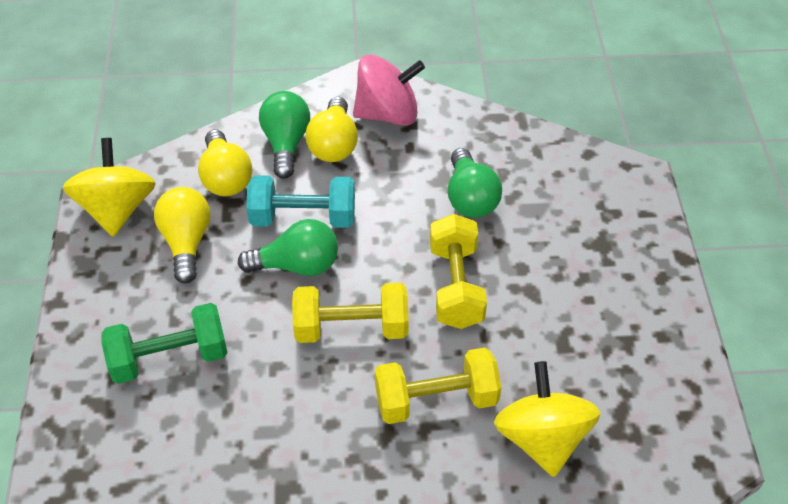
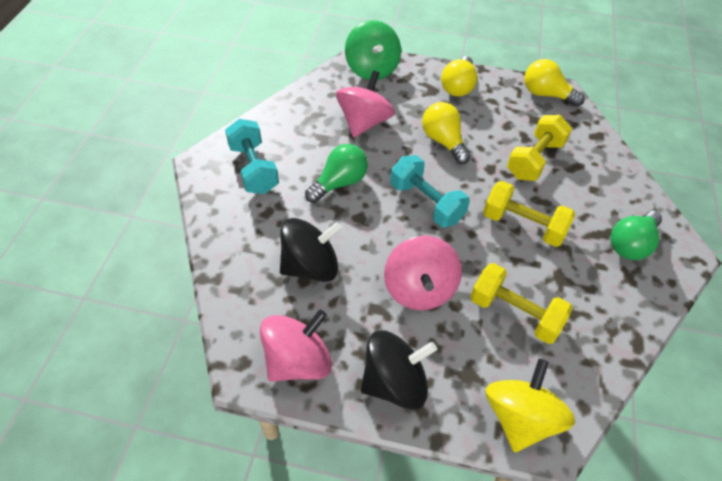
black spinning top: 0 -> 2
green dumbbell: 1 -> 0
green light bulb: 3 -> 2
green spinning top: 0 -> 1
pink spinning top: 1 -> 3
turquoise dumbbell: 1 -> 2
yellow spinning top: 2 -> 1

